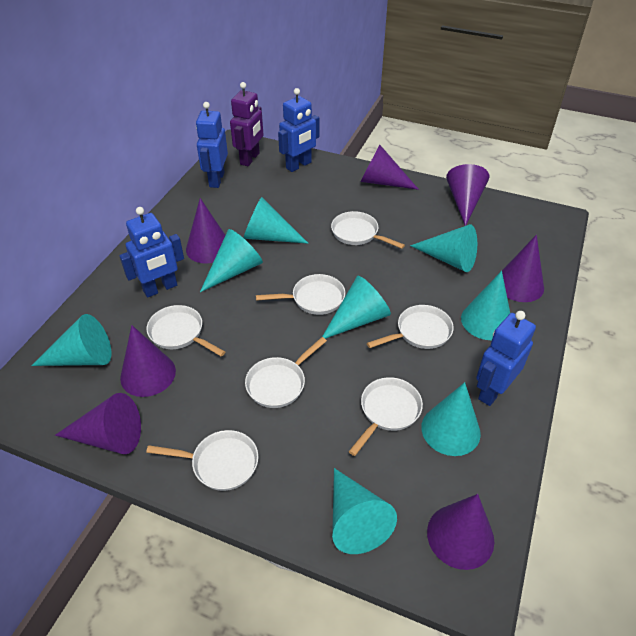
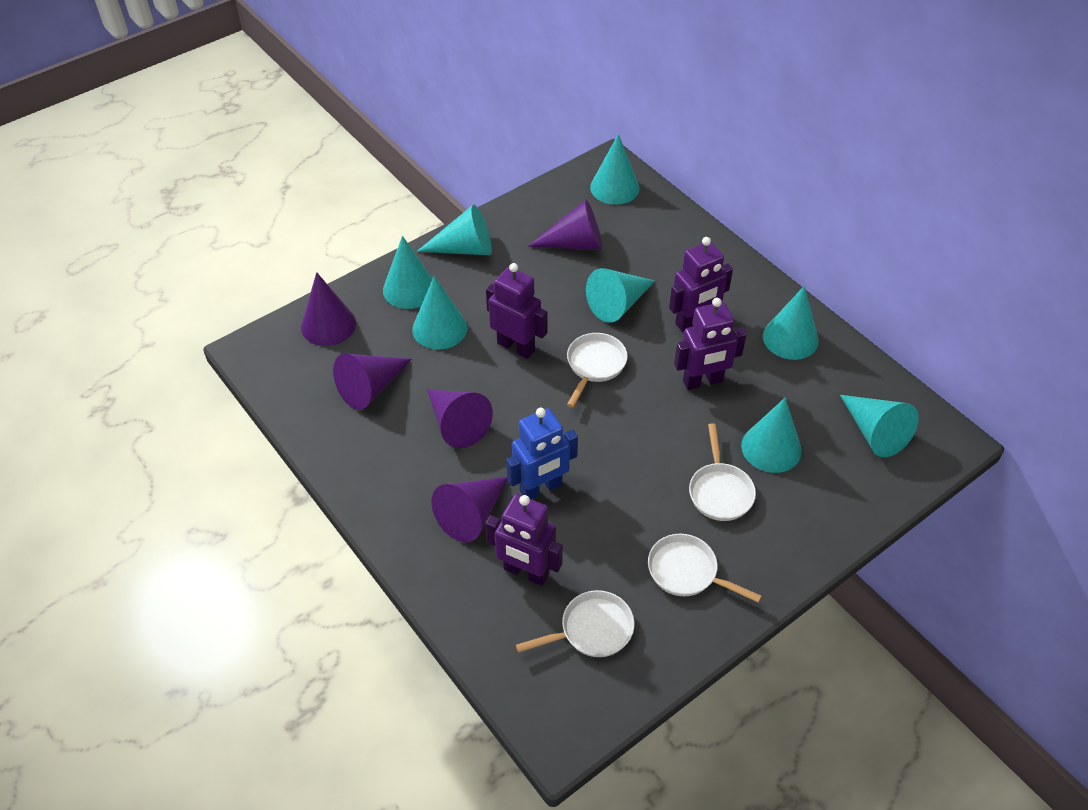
blue robot: 4 -> 1
purple cone: 7 -> 5
purple robot: 1 -> 4
white pan: 7 -> 4

